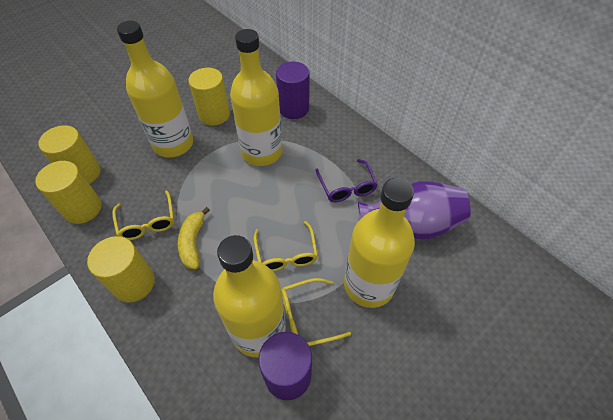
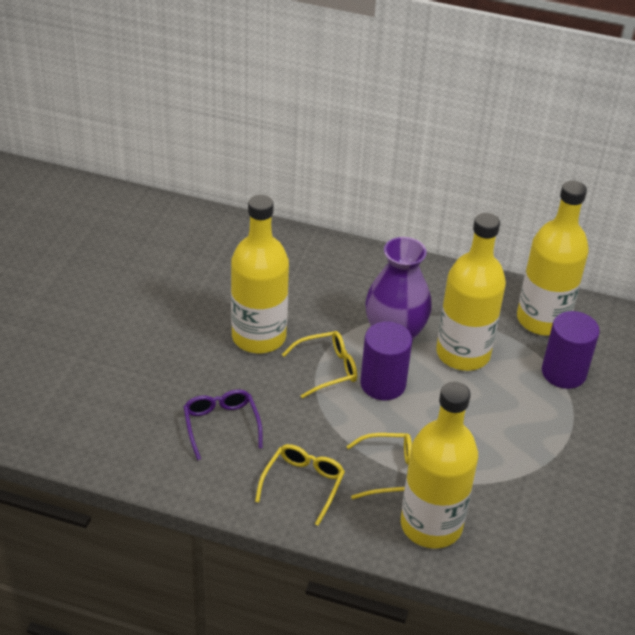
yellow banana: 1 -> 0
yellow cylinder: 4 -> 0

